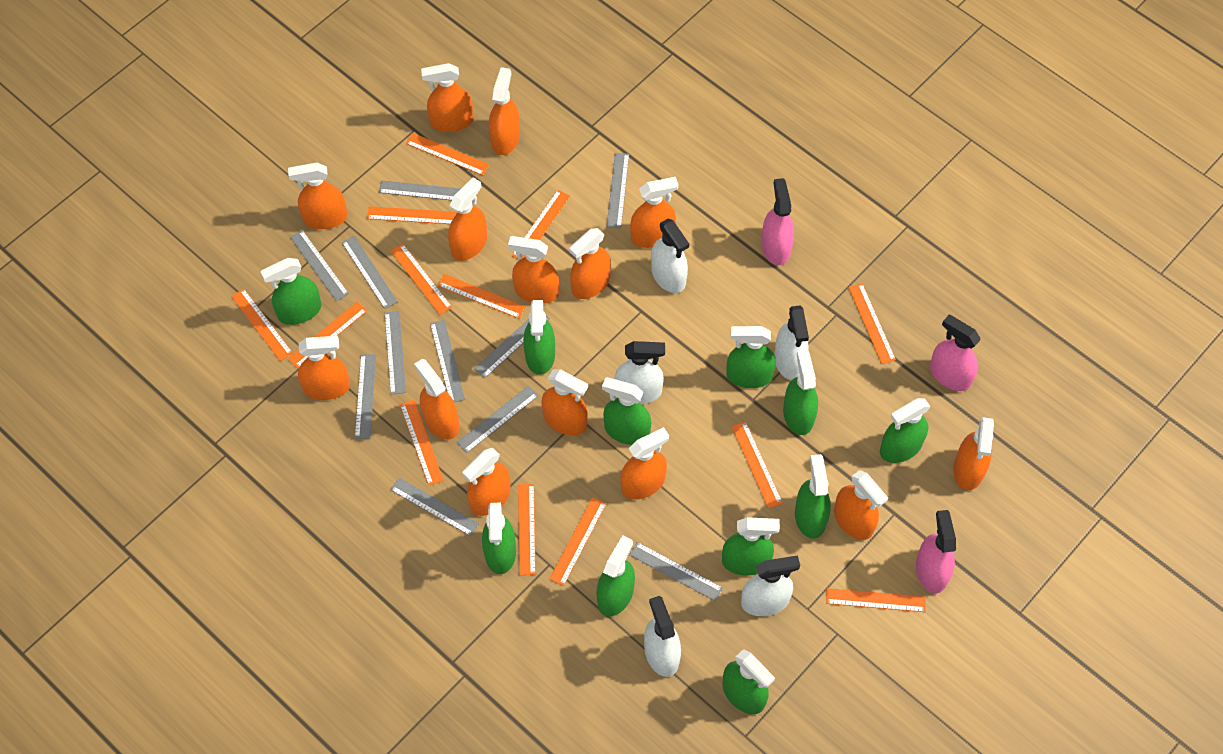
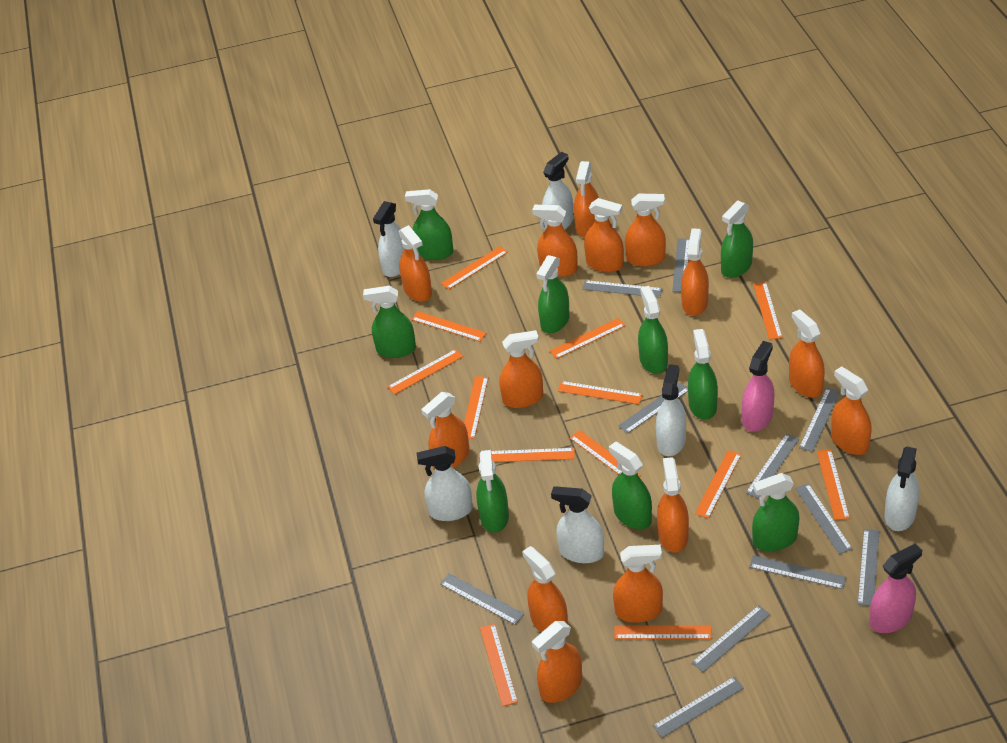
green spray bottle: 11 -> 9
pink spray bottle: 3 -> 2
white spray bottle: 5 -> 6

